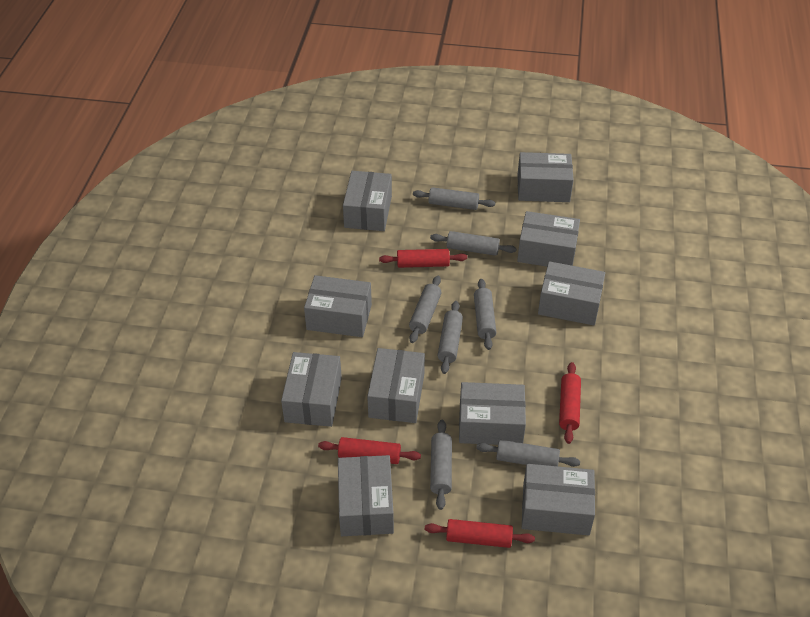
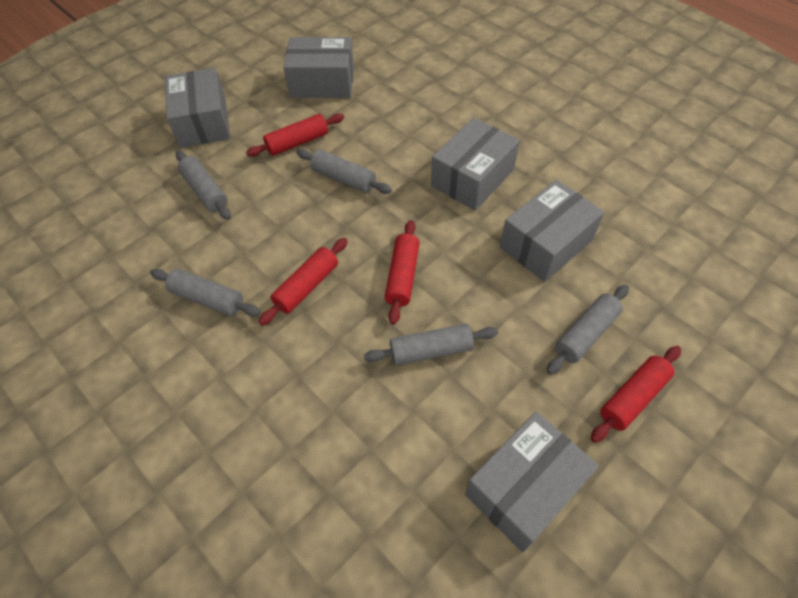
grey box: 10 -> 5
grey rolling pin: 7 -> 5

